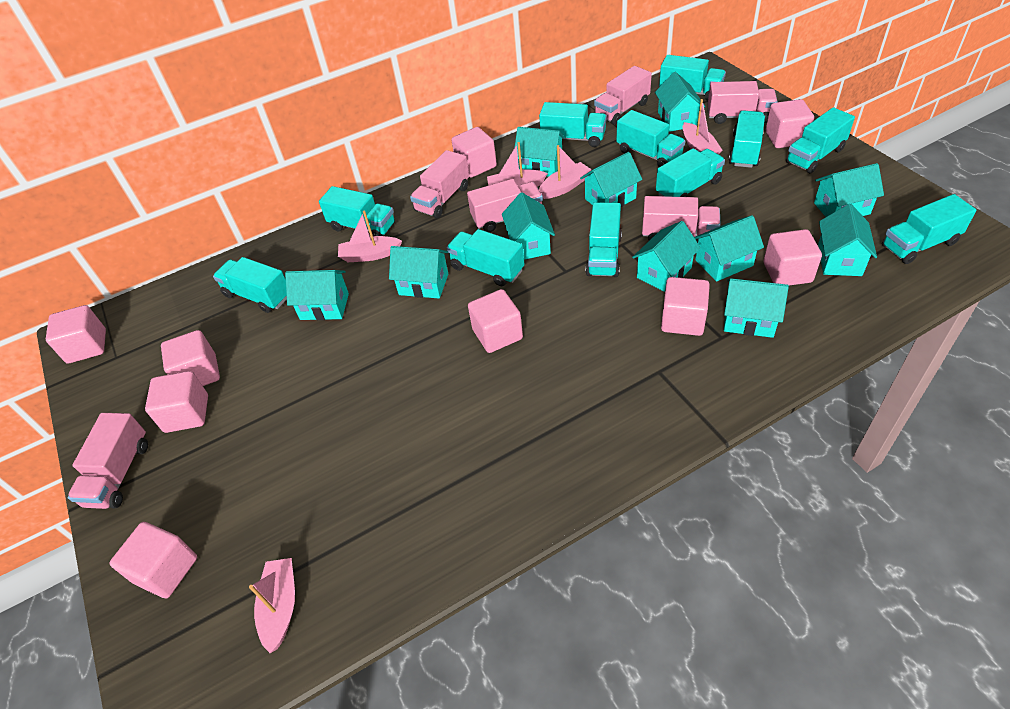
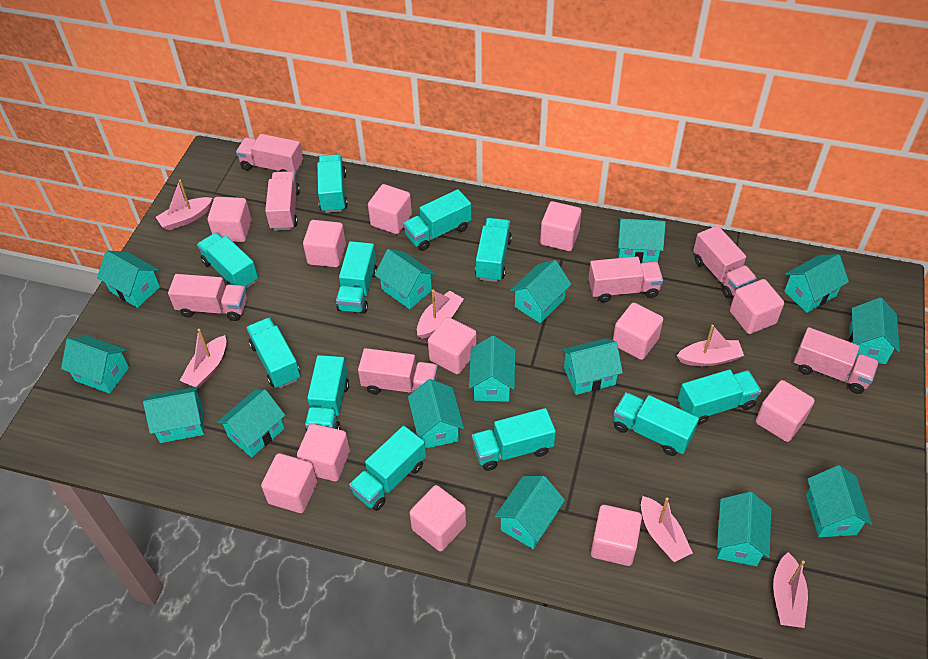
pink boat: 5 -> 6
pink cube: 9 -> 12
pink truck: 6 -> 7
turquoise house: 11 -> 15

